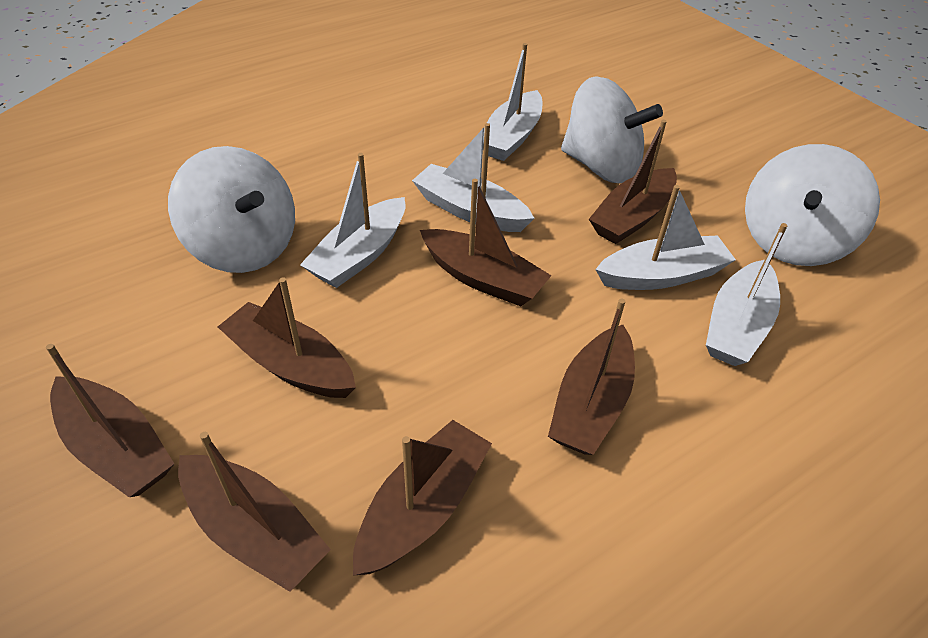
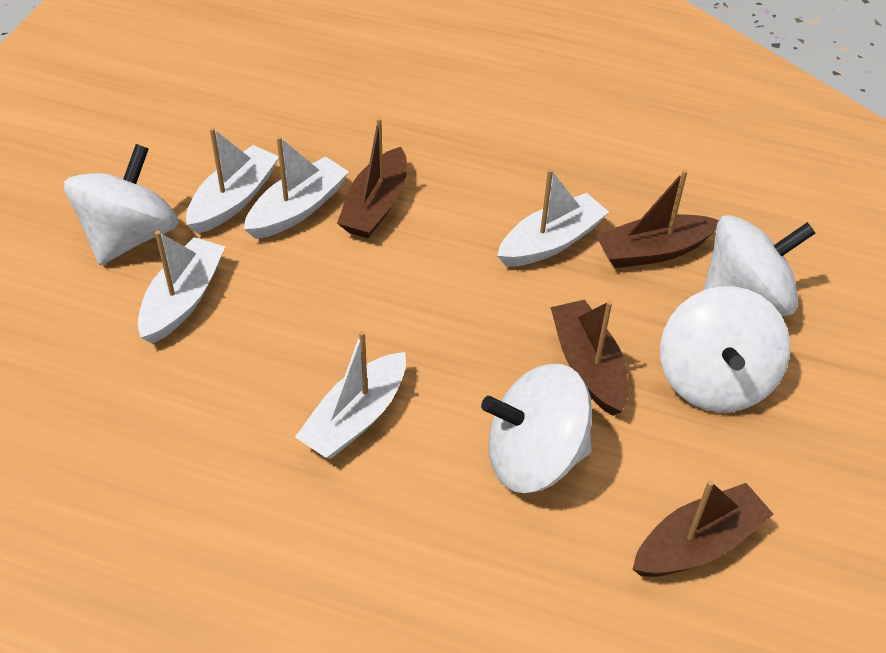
brown boat: 7 -> 4
white spinning top: 3 -> 4

